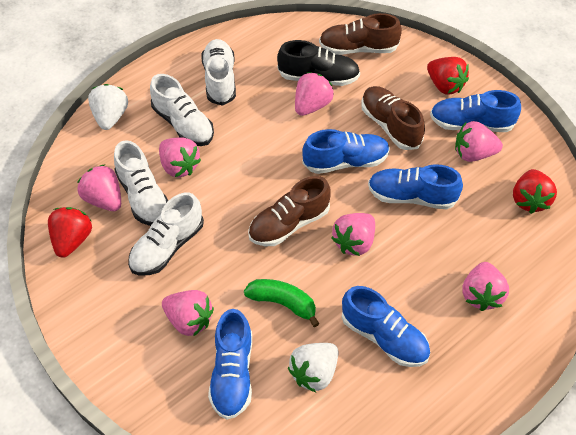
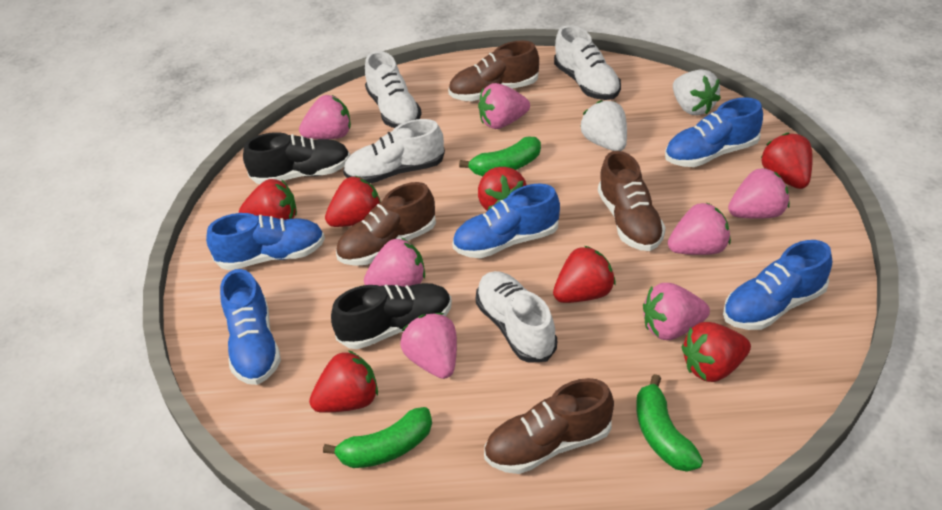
black shoe: 1 -> 2
brown shoe: 3 -> 4
green banana: 1 -> 3
red strawberry: 3 -> 7

